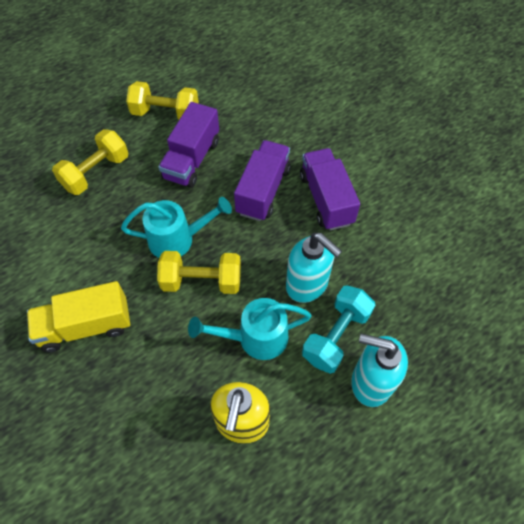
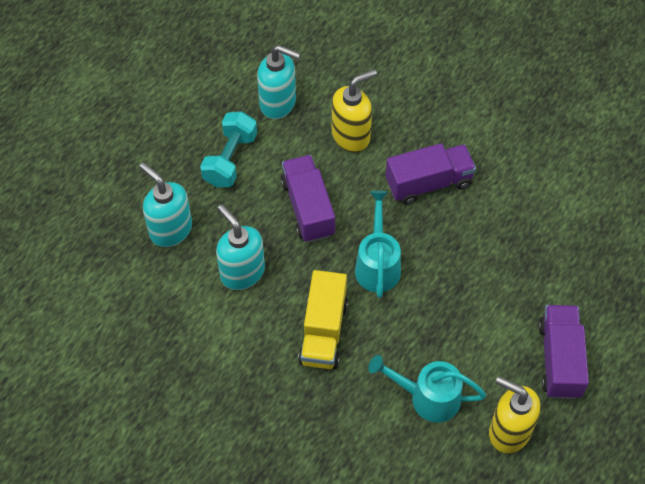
turquoise soap dispenser: 2 -> 3
yellow dumbbell: 3 -> 0
yellow soap dispenser: 1 -> 2

